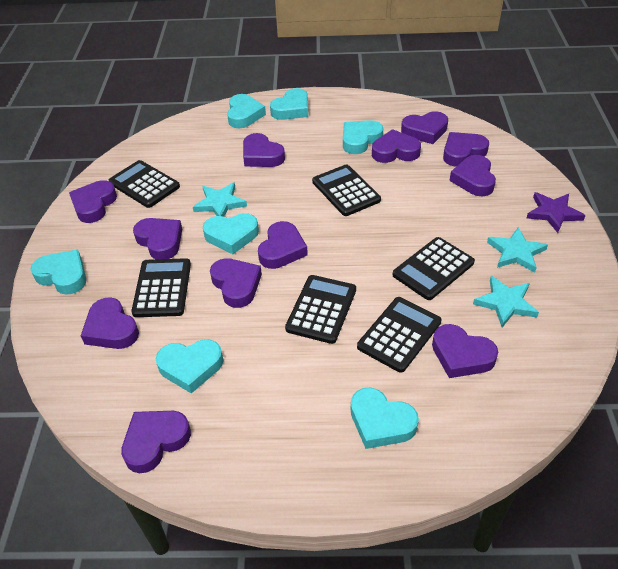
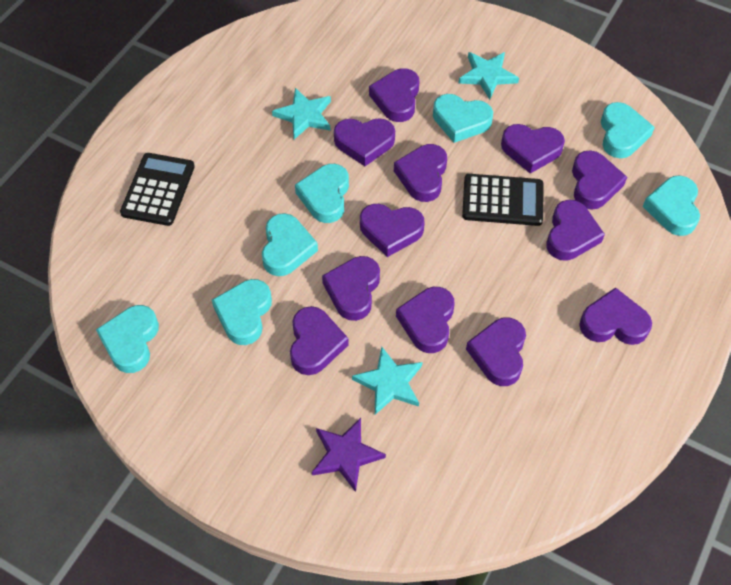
black calculator: 6 -> 2

